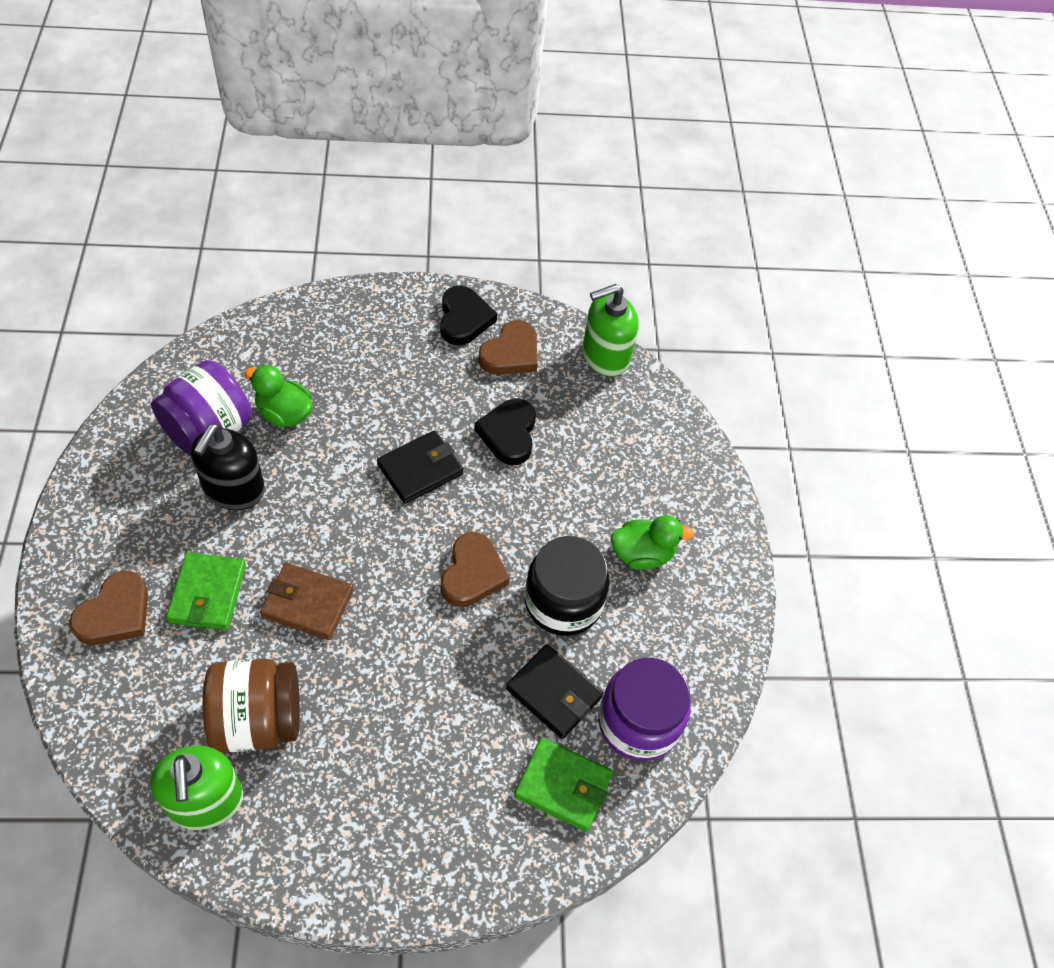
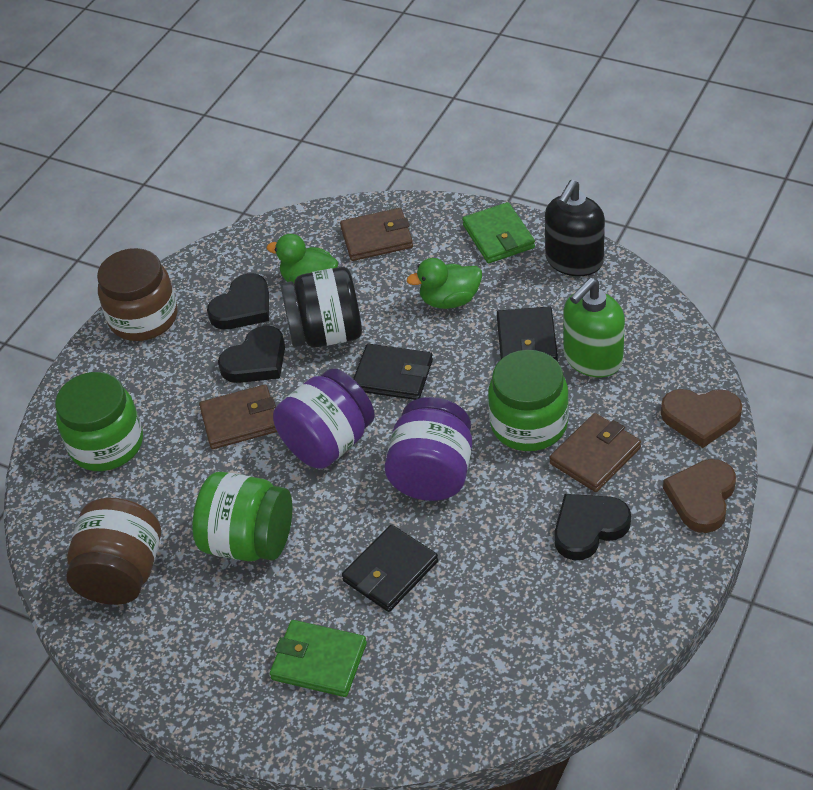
black heart: 2 -> 3
black wallet: 2 -> 3
brown heart: 3 -> 2
brown jar: 1 -> 2
brown wallet: 1 -> 3
green jar: 0 -> 3
green soap dispenser: 2 -> 1

